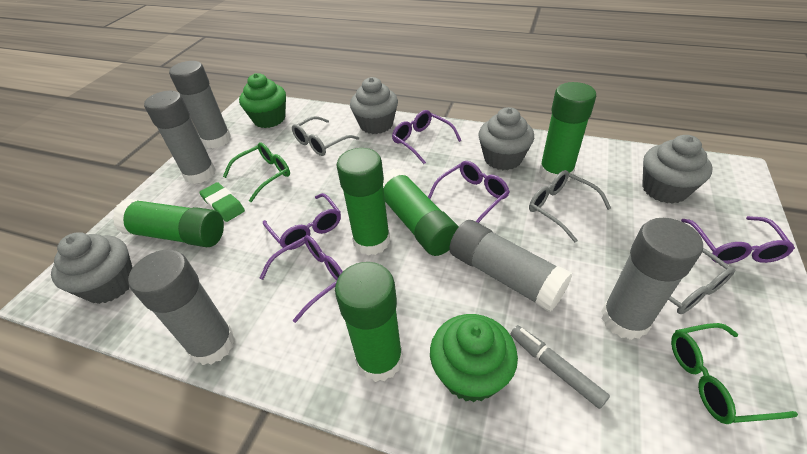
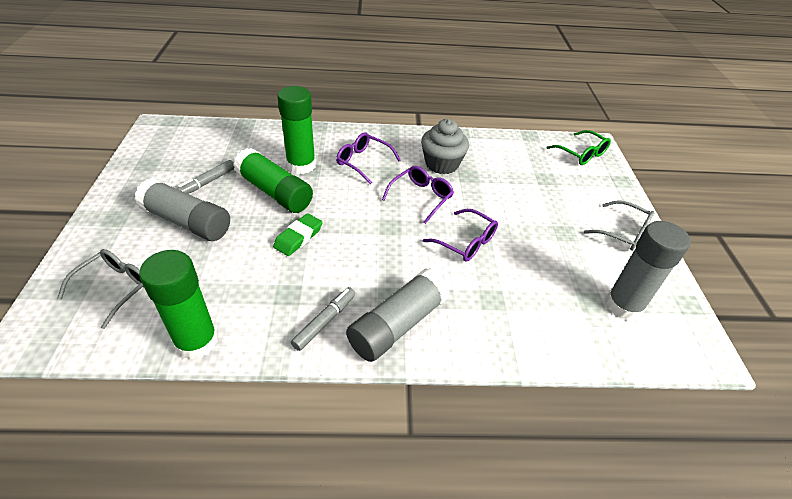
green cupcake: 2 -> 0
green glasses: 2 -> 1
green glue stick: 5 -> 3
grey cupcake: 4 -> 1
grey glasses: 3 -> 2
grey glue stick: 5 -> 3
grey marker: 1 -> 2
purple glasses: 5 -> 3

